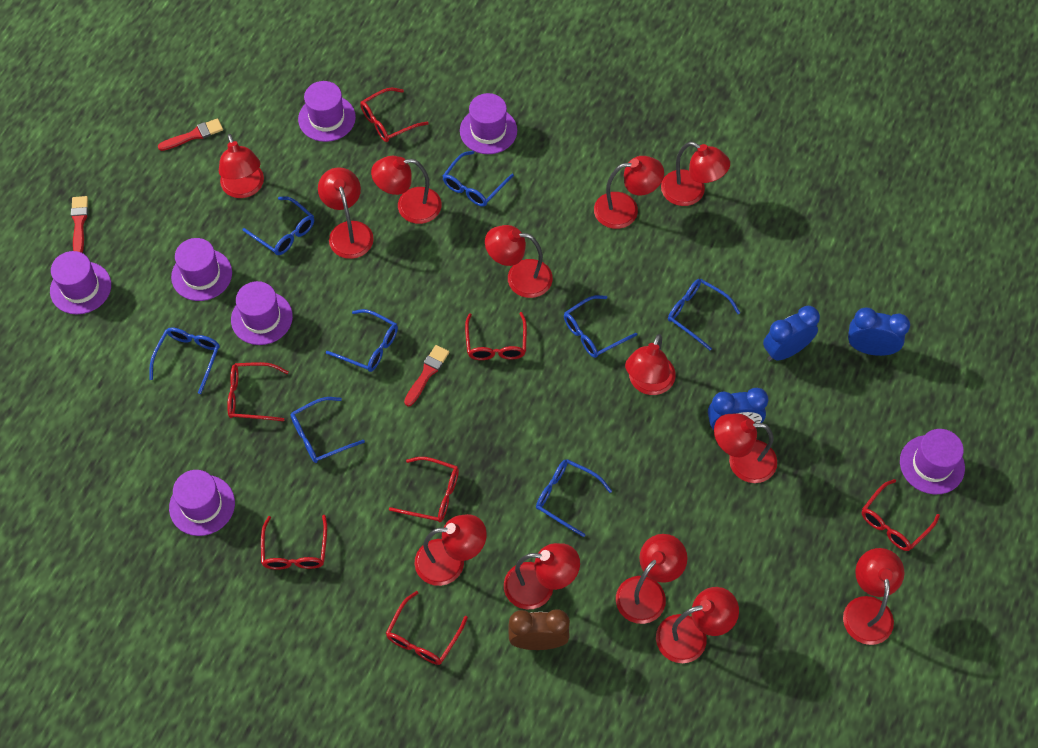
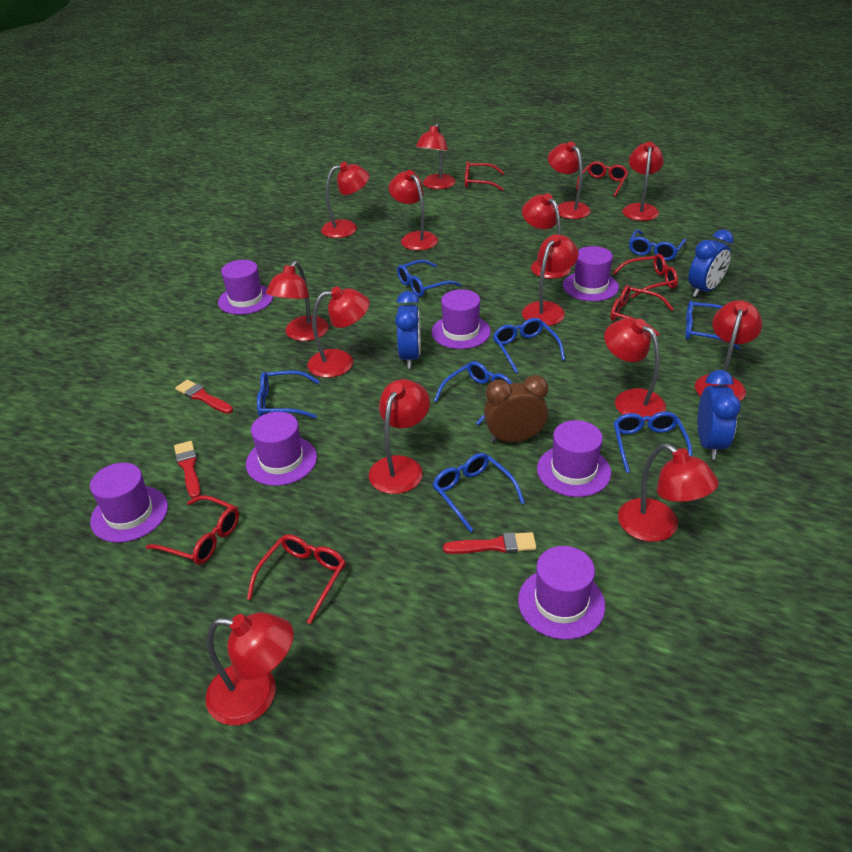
red glasses: 7 -> 6
red lamp: 13 -> 14

